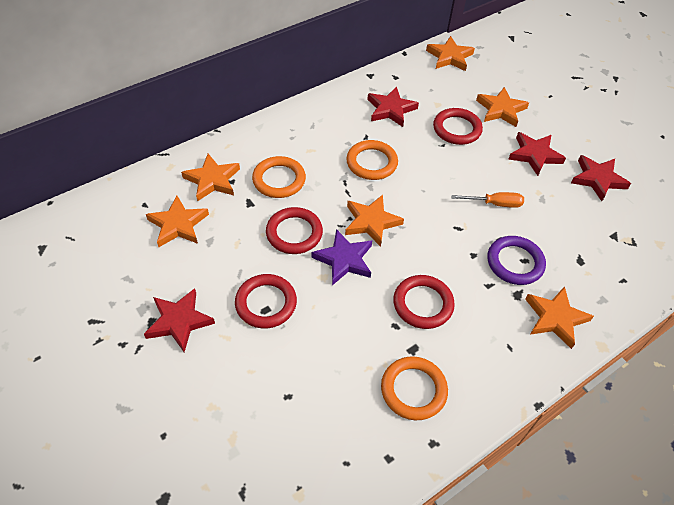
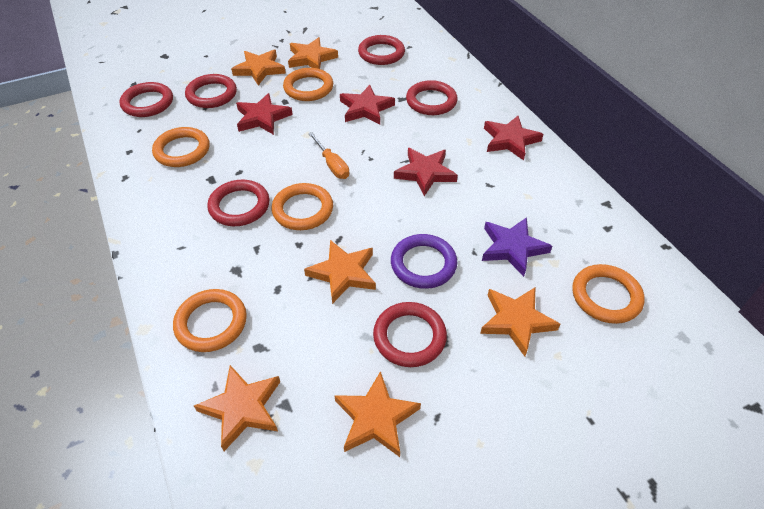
orange ring: 3 -> 5
red ring: 4 -> 6

